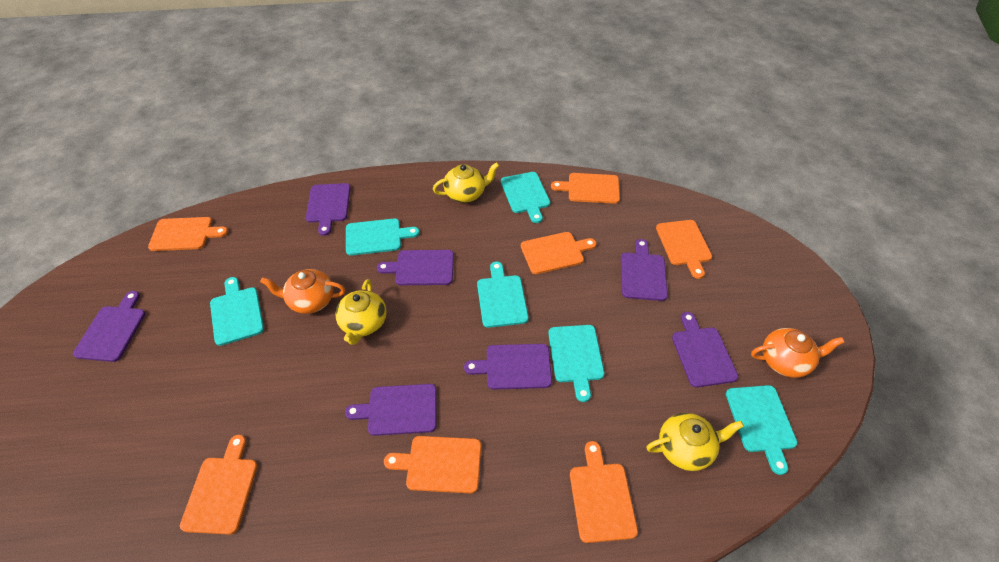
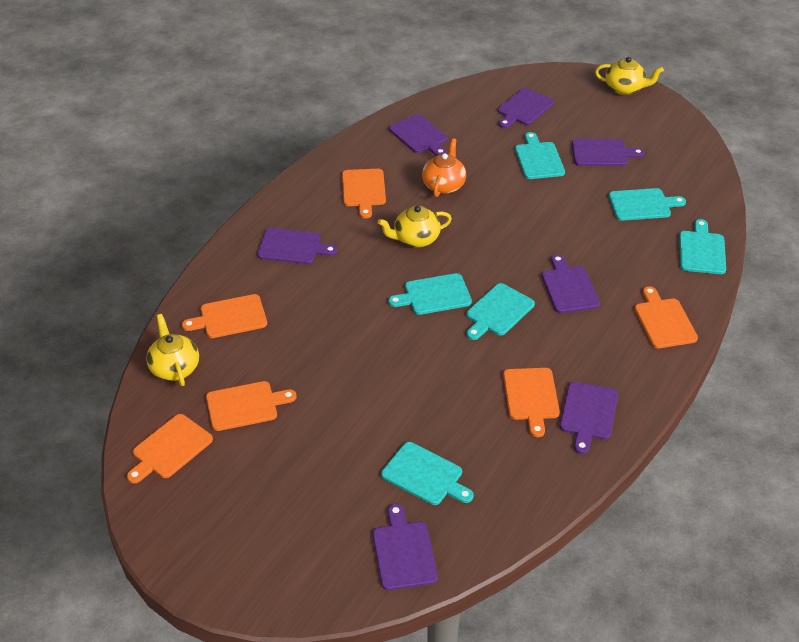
orange cutting board: 7 -> 6
orange teapot: 2 -> 1

